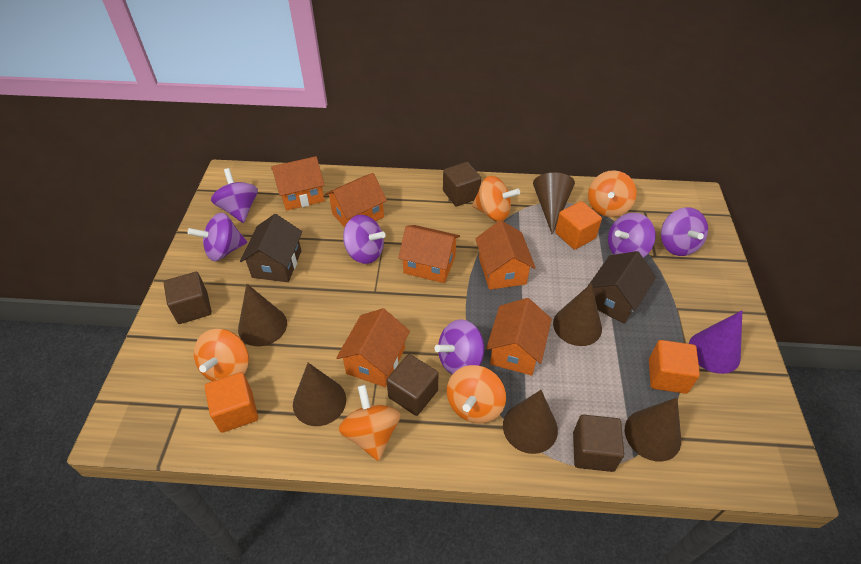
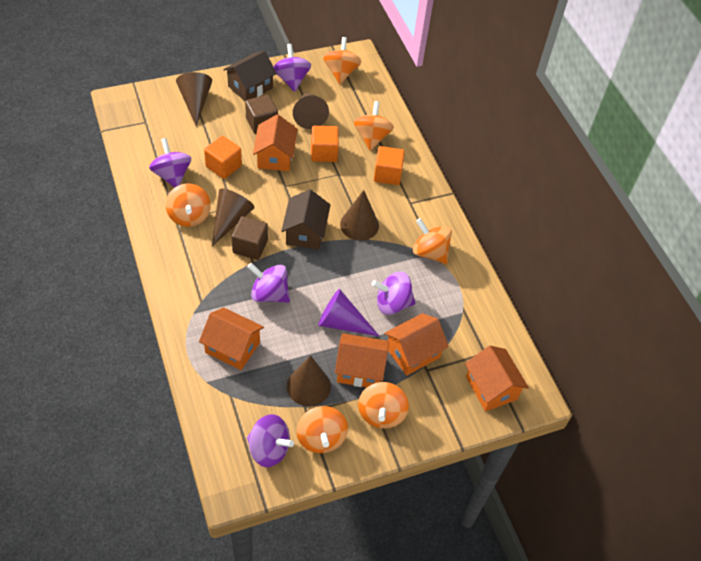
brown cone: 6 -> 5
brown cube: 4 -> 2
orange house: 6 -> 5
orange spinning top: 5 -> 6
purple spinning top: 6 -> 5

